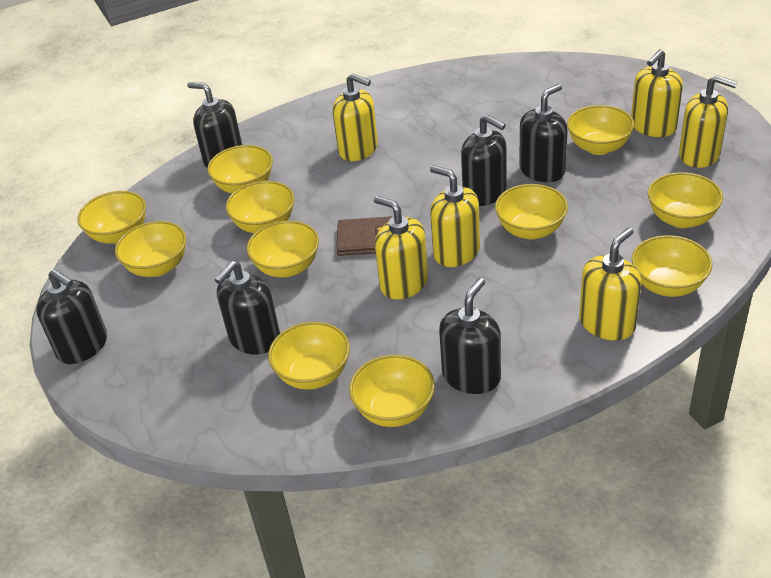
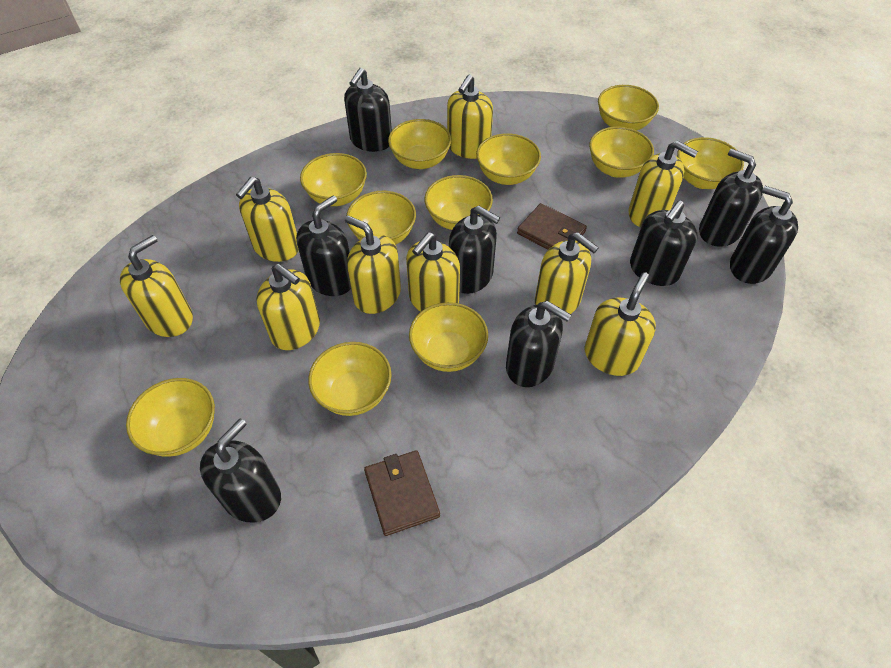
black soap dispenser: 6 -> 8
brown wallet: 1 -> 2
yellow soap dispenser: 6 -> 9

